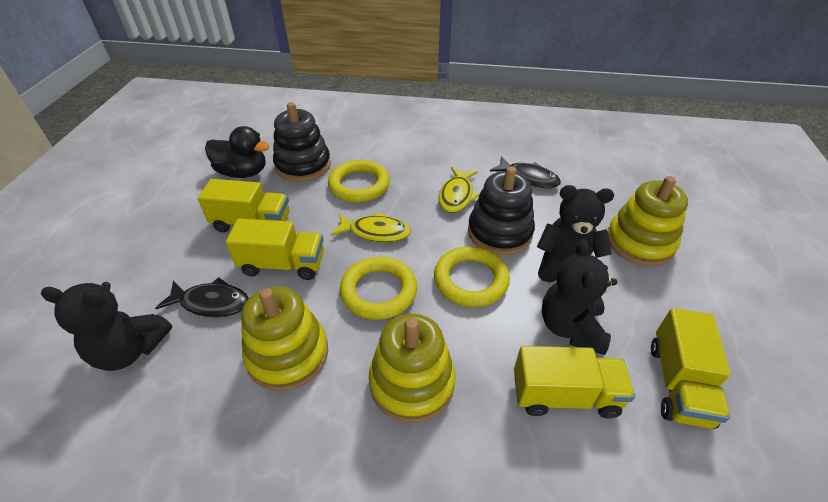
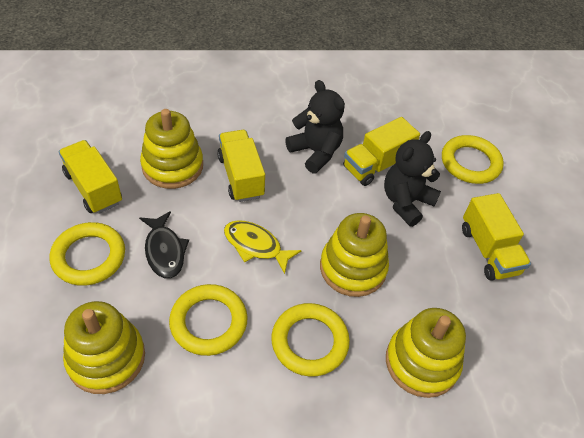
black duck: 1 -> 0
black fish: 2 -> 1
black stacking toy: 2 -> 0
black teddy bear: 3 -> 2
yellow fish: 2 -> 1
yellow ring: 3 -> 4
yellow stacking toy: 3 -> 4

